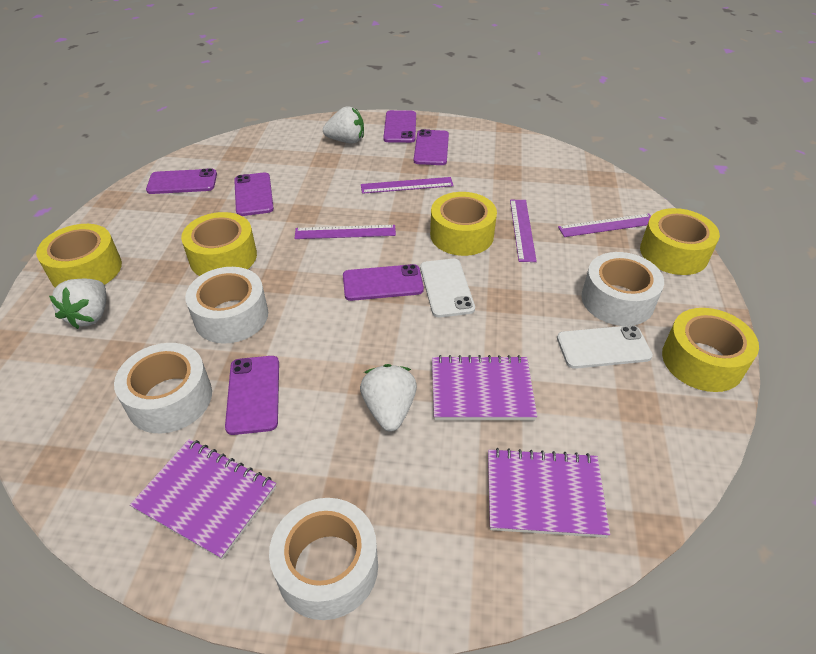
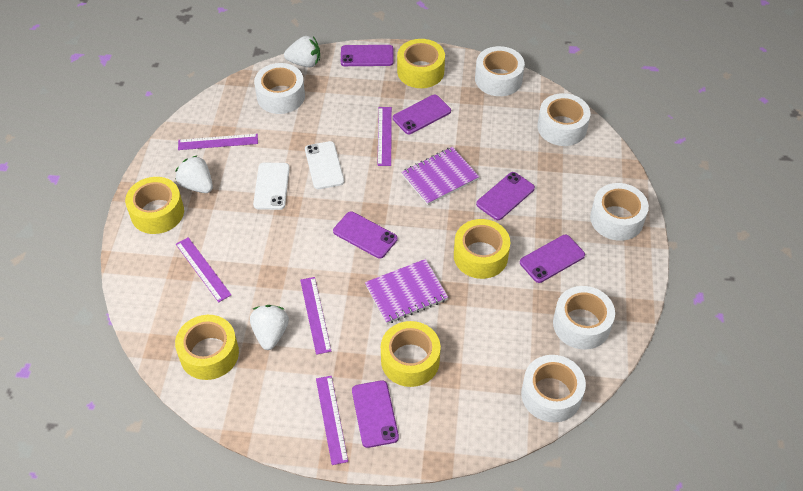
purple notebook: 3 -> 2
purple ruler: 4 -> 5
white tape: 4 -> 6

